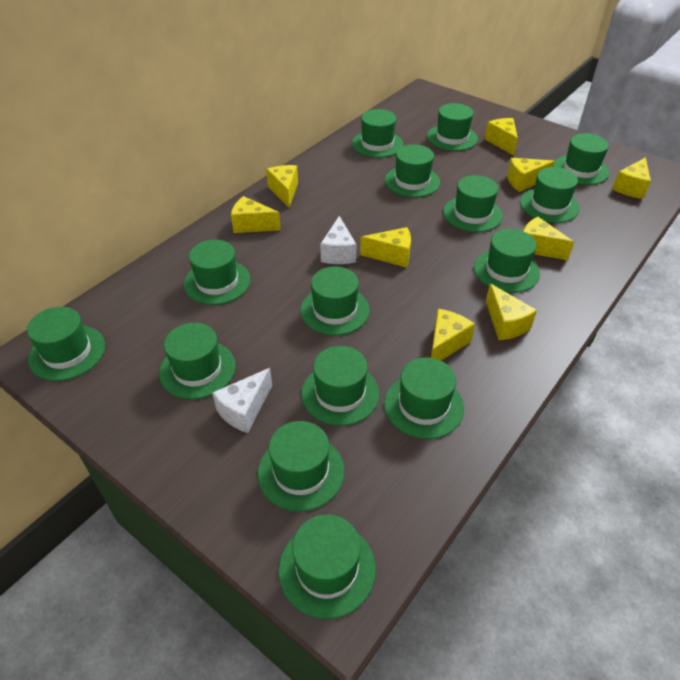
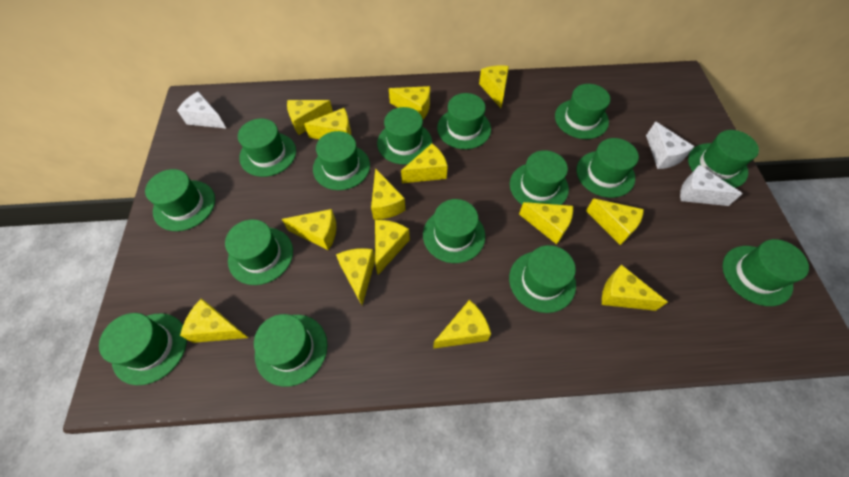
white cheese: 2 -> 3
yellow cheese: 9 -> 14

